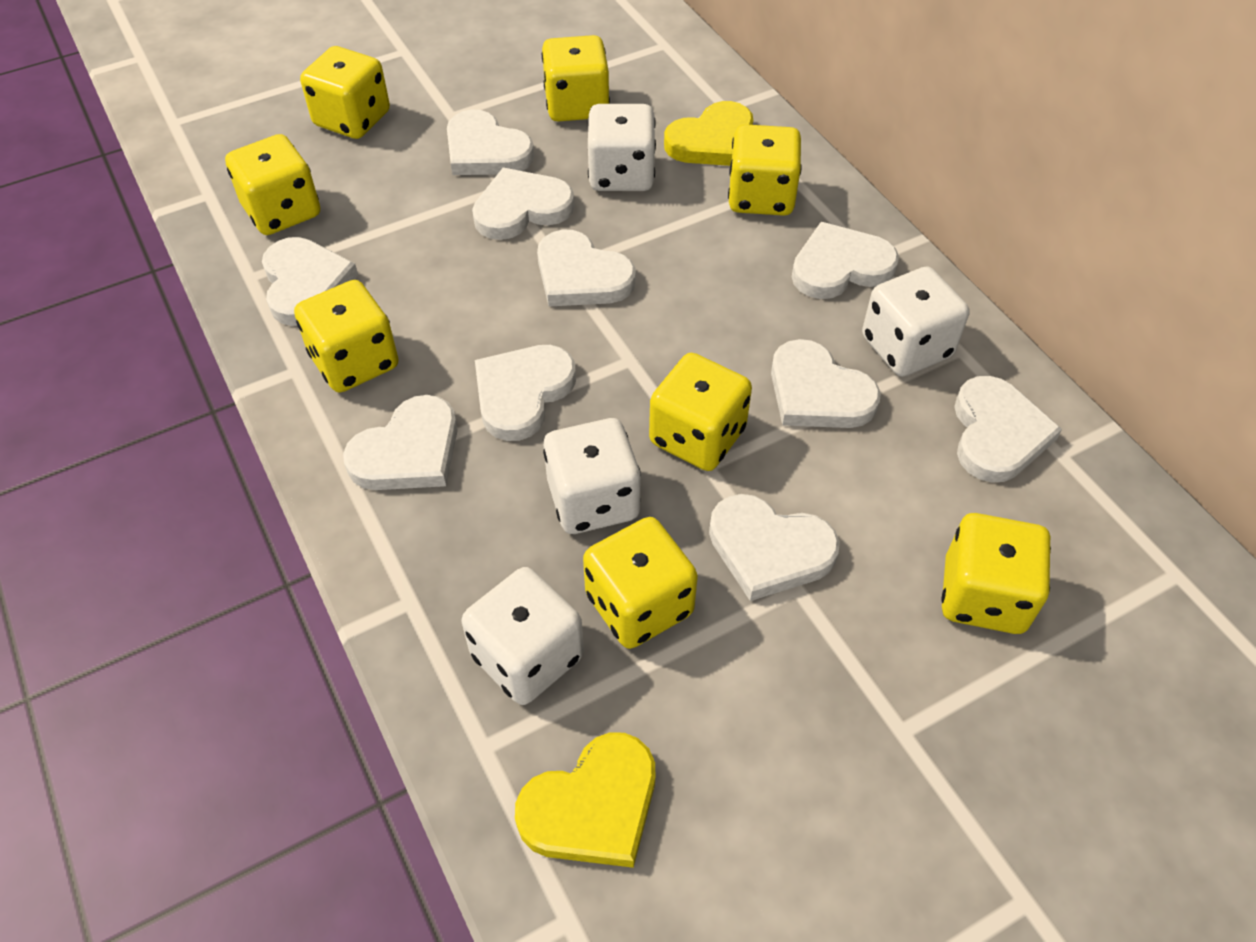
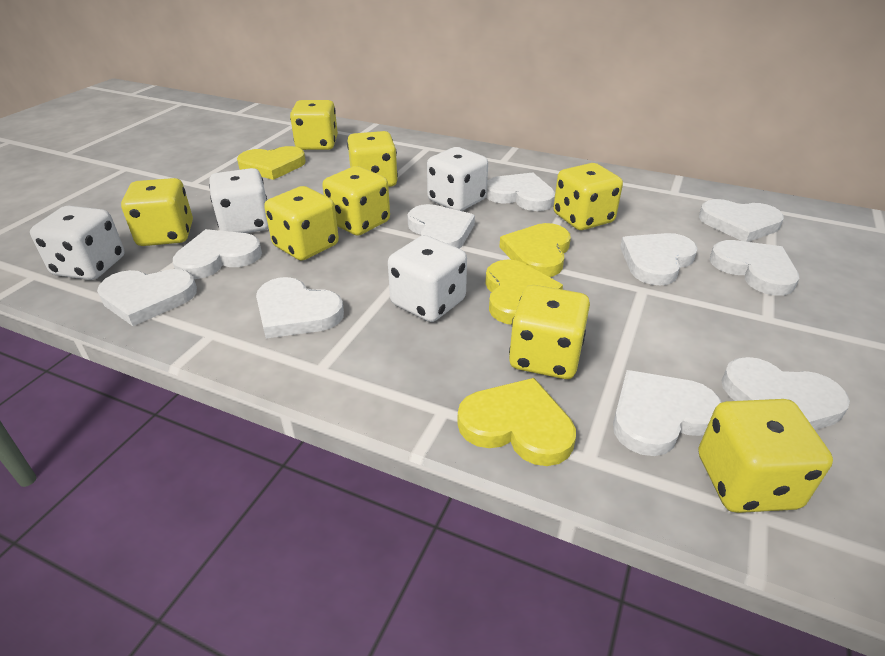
yellow heart: 2 -> 4

